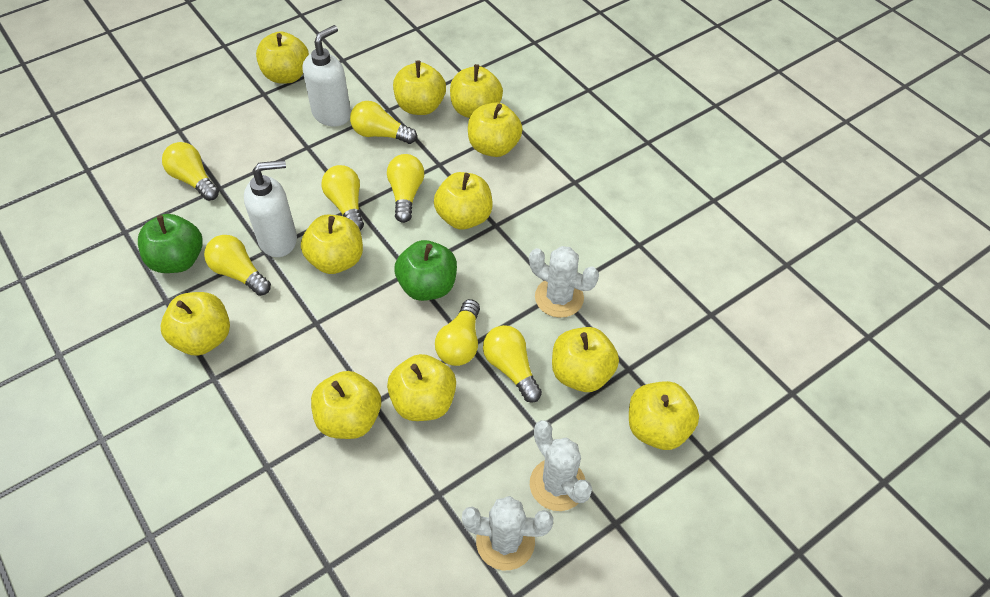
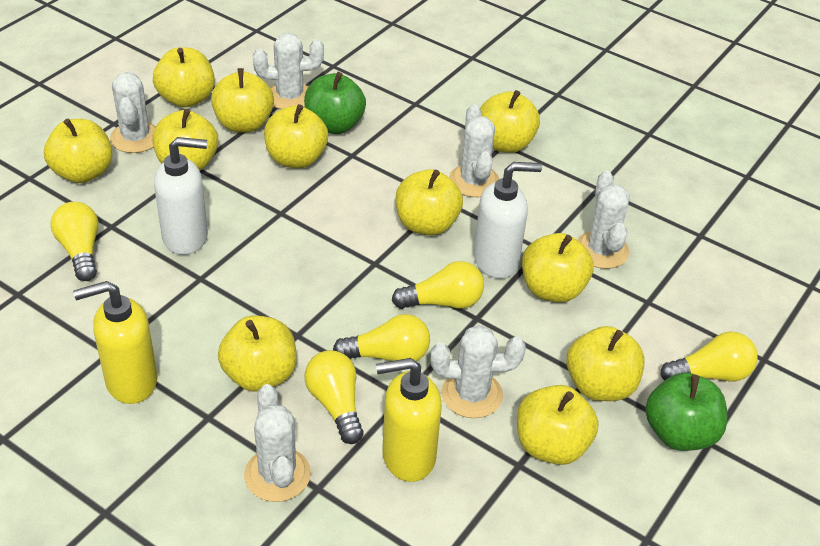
white cactus: 3 -> 6
yellow light bulb: 7 -> 5
yellow soap dispenser: 0 -> 2

